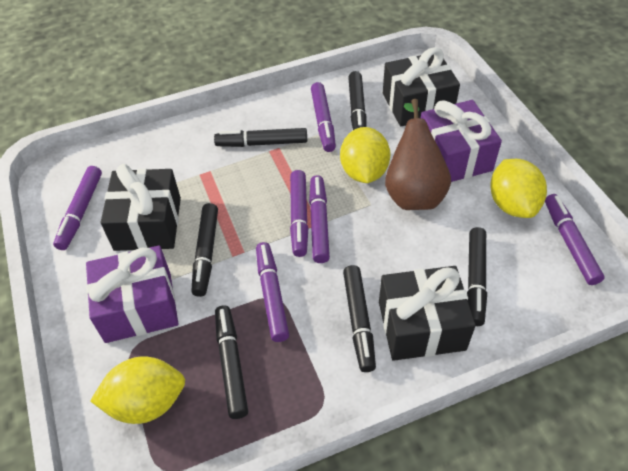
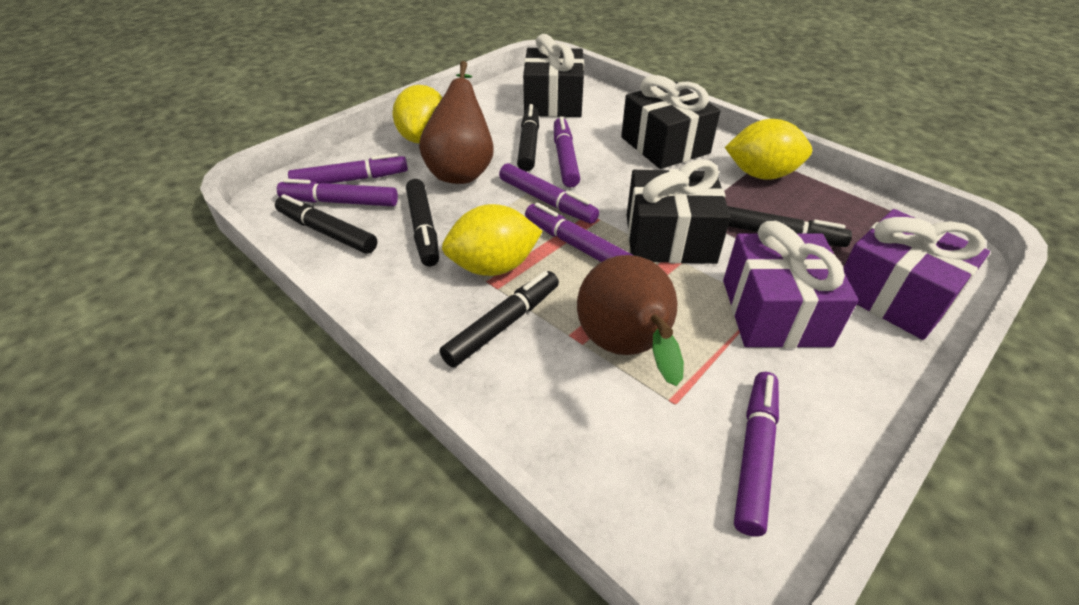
black marker: 6 -> 5
brown pear: 1 -> 2

